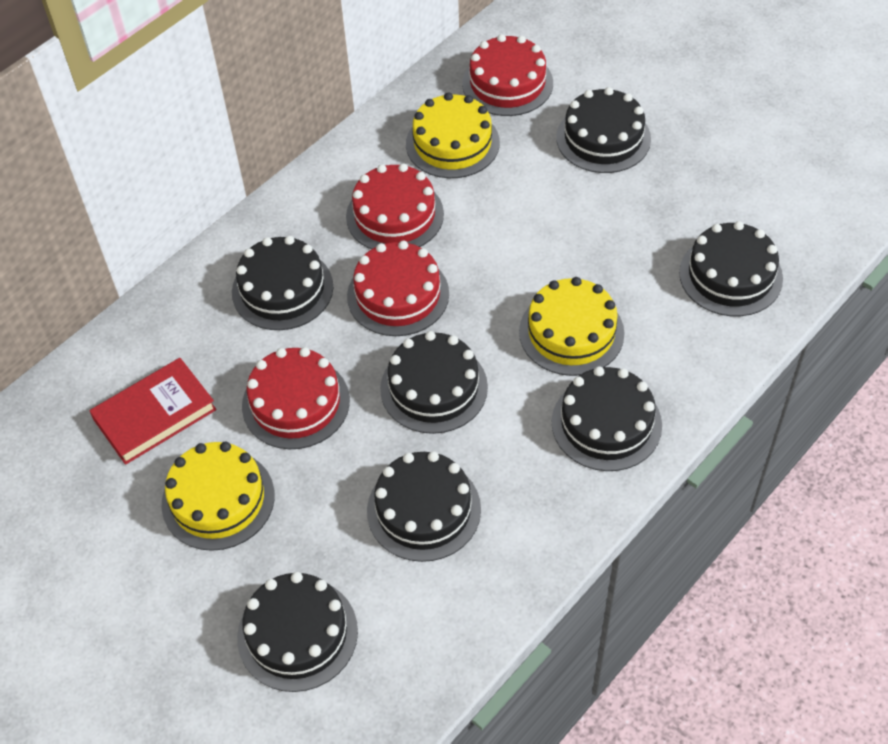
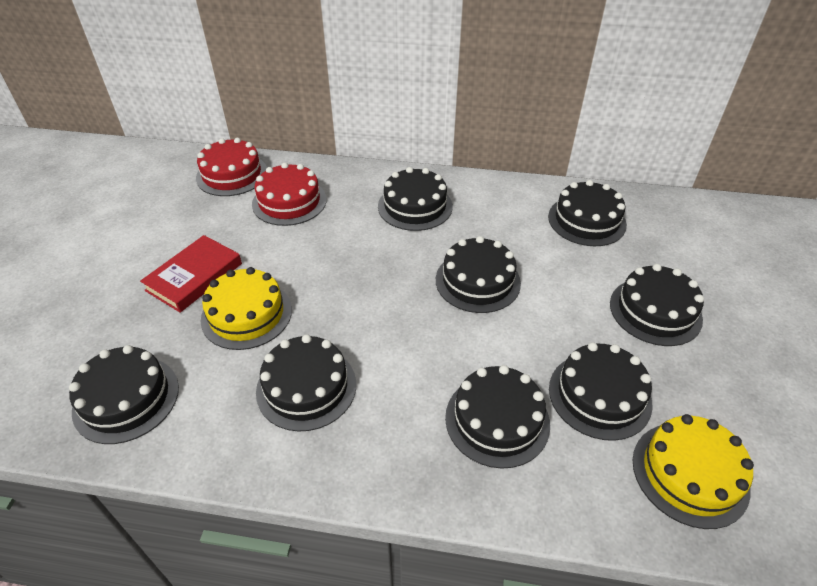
black cake: 7 -> 8
red cake: 4 -> 2
yellow cake: 3 -> 2

